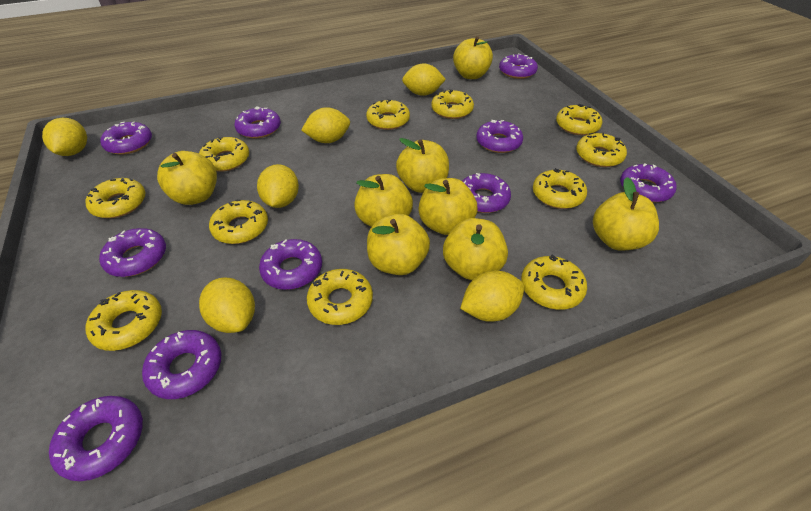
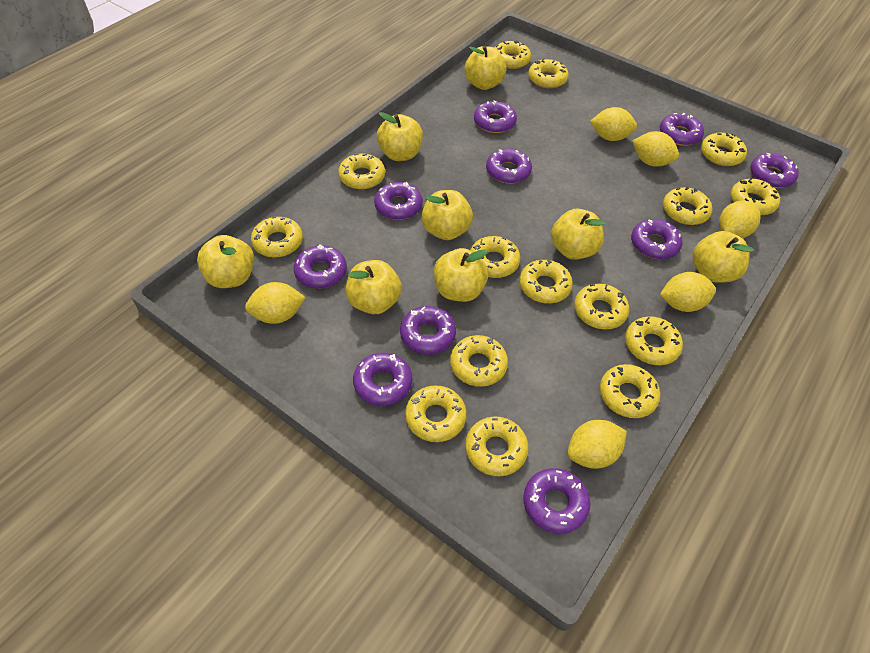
yellow donut: 11 -> 15

